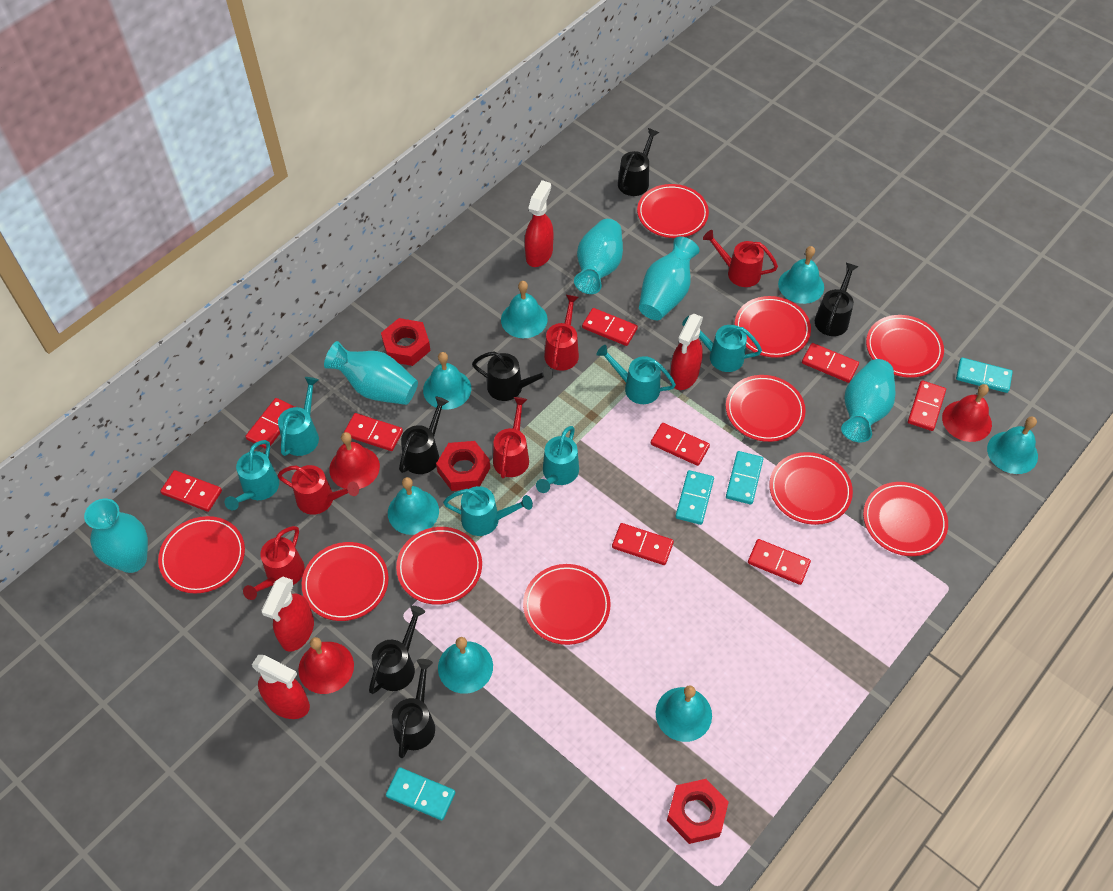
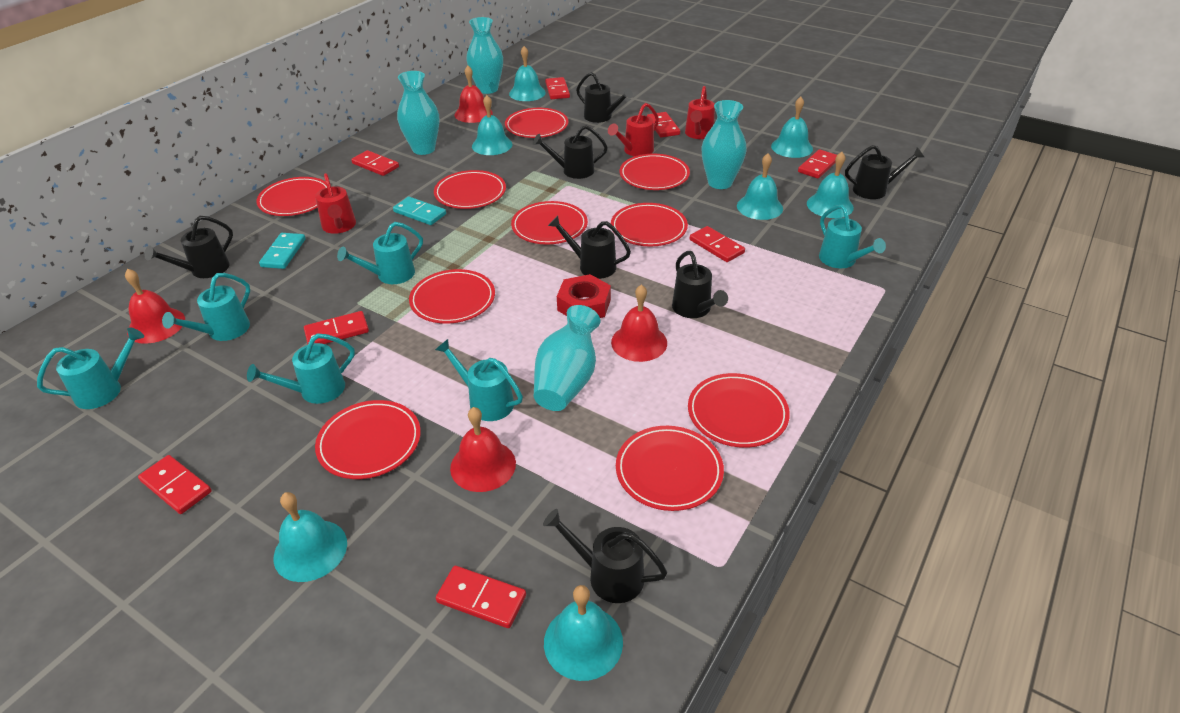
black watering can: 6 -> 7
red bell: 3 -> 4
red domino: 9 -> 8
red nut: 3 -> 1
red spray bottle: 4 -> 0
red watering can: 5 -> 3
turquoise domino: 4 -> 2
turquoise vase: 5 -> 4

